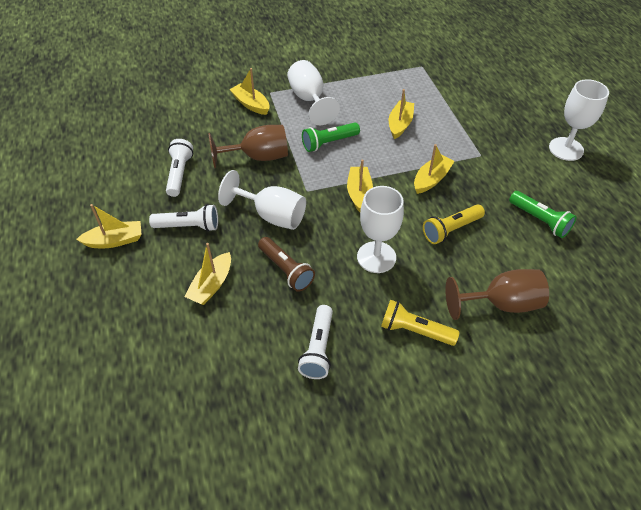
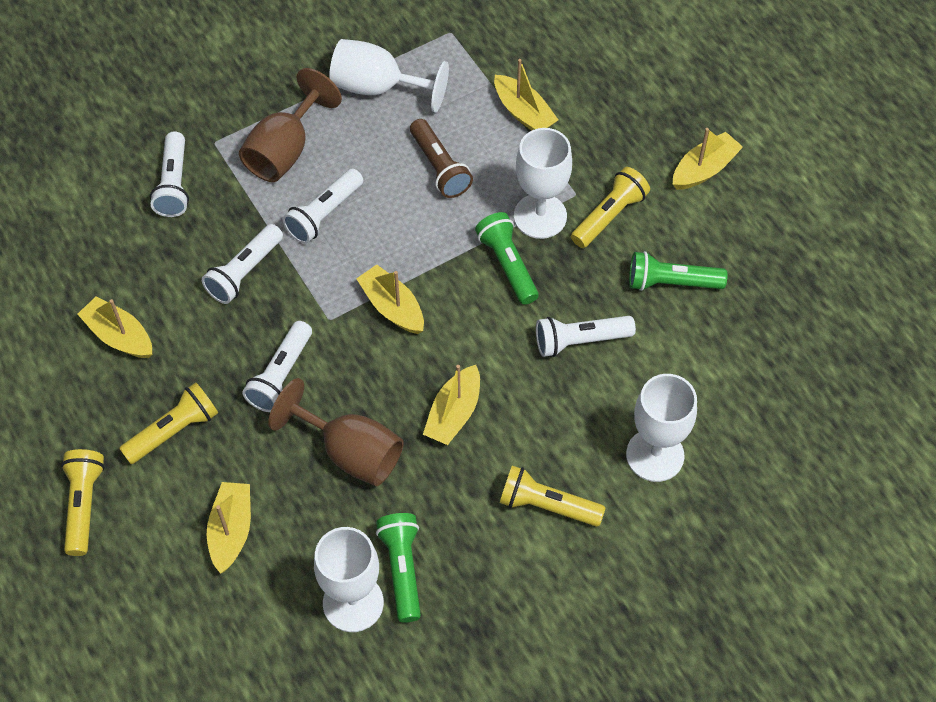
green flashlight: 2 -> 3
white flashlight: 3 -> 5
yellow flashlight: 2 -> 4

